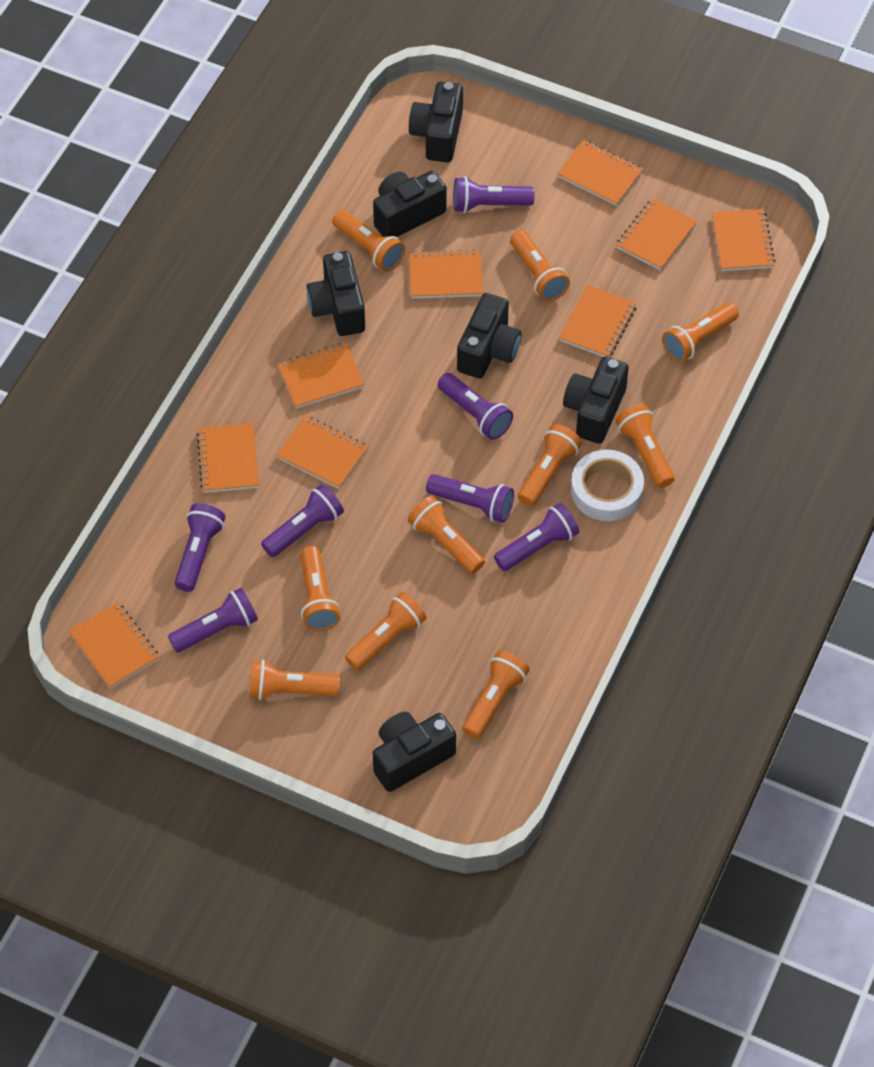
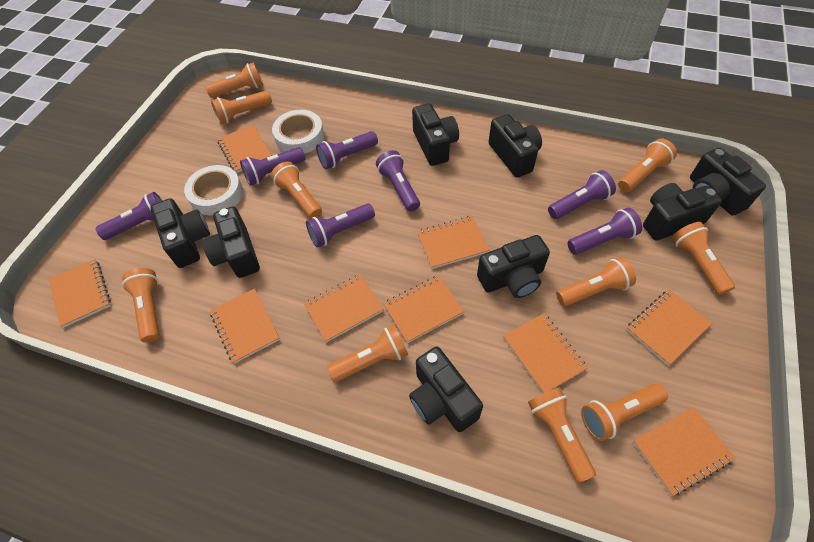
black camera: 6 -> 8
white tape: 1 -> 2

